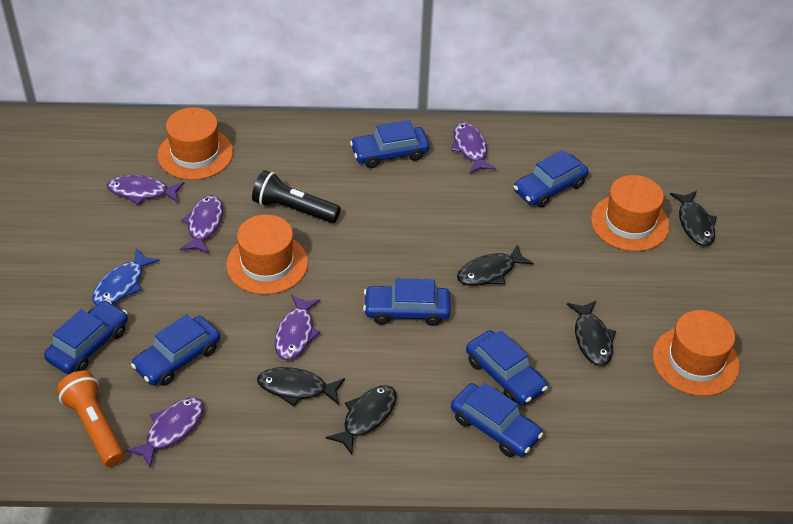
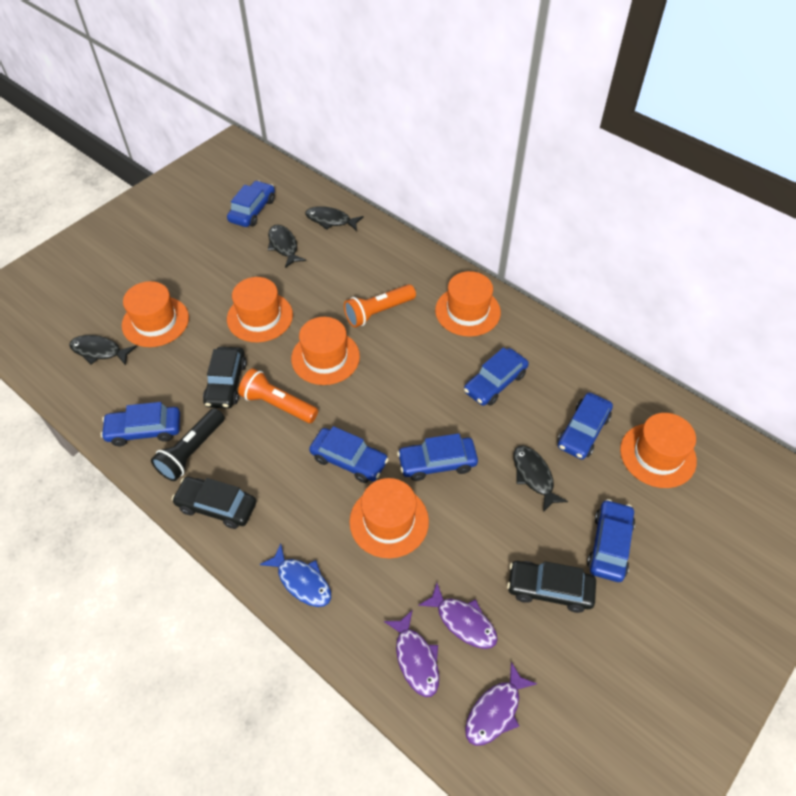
black car: 0 -> 3
black fish: 5 -> 4
orange flashlight: 1 -> 2
orange hat: 4 -> 6
purple fish: 5 -> 3

